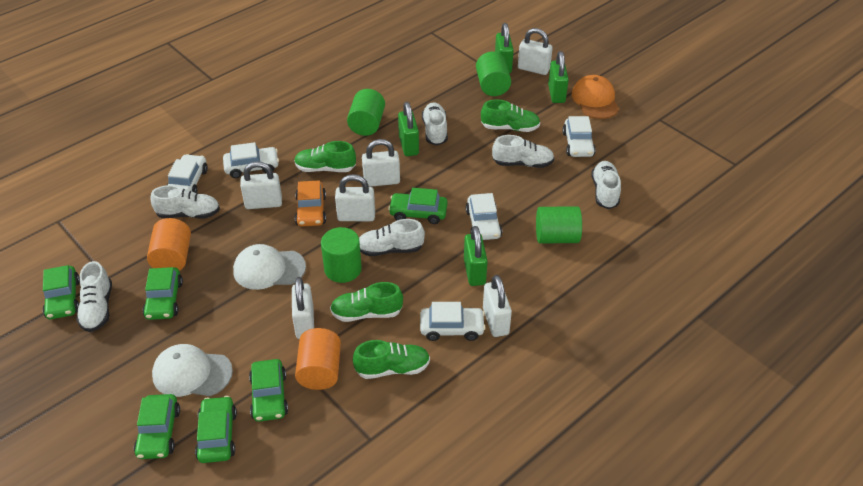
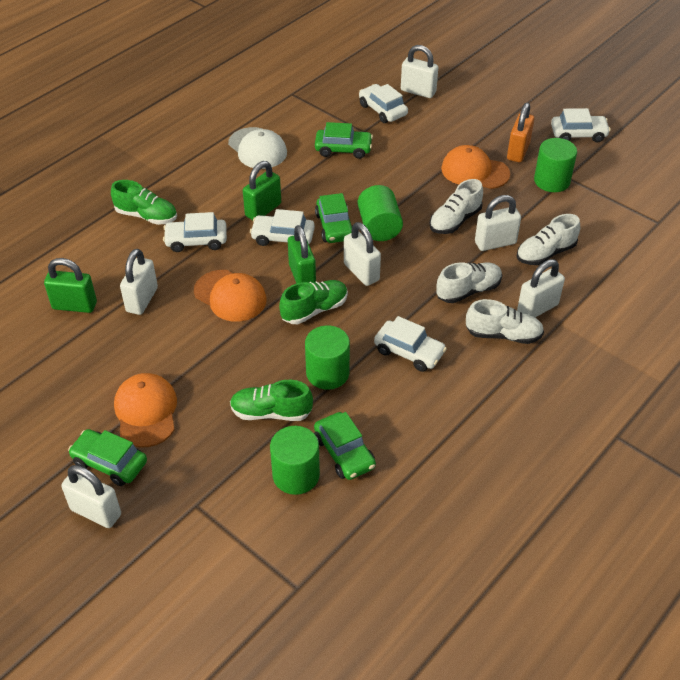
green car: 6 -> 4
green padlock: 4 -> 3
green shoe: 4 -> 3
orange cap: 1 -> 3
orange car: 1 -> 0
orange cylinder: 2 -> 0
orange padlock: 0 -> 1
white cap: 2 -> 1
white shoe: 6 -> 4

